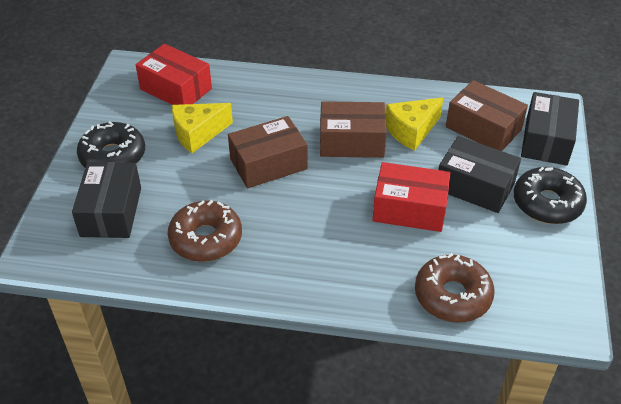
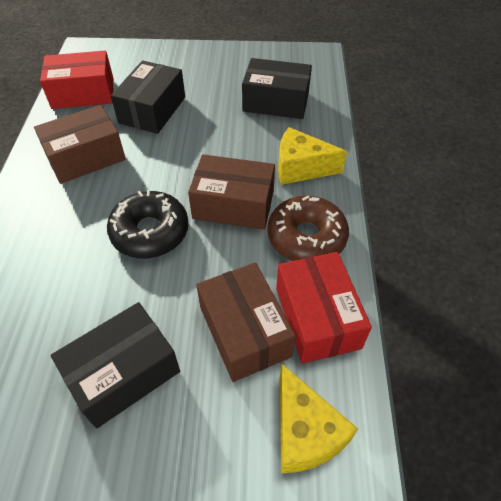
black donut: 2 -> 1
brown donut: 2 -> 1

